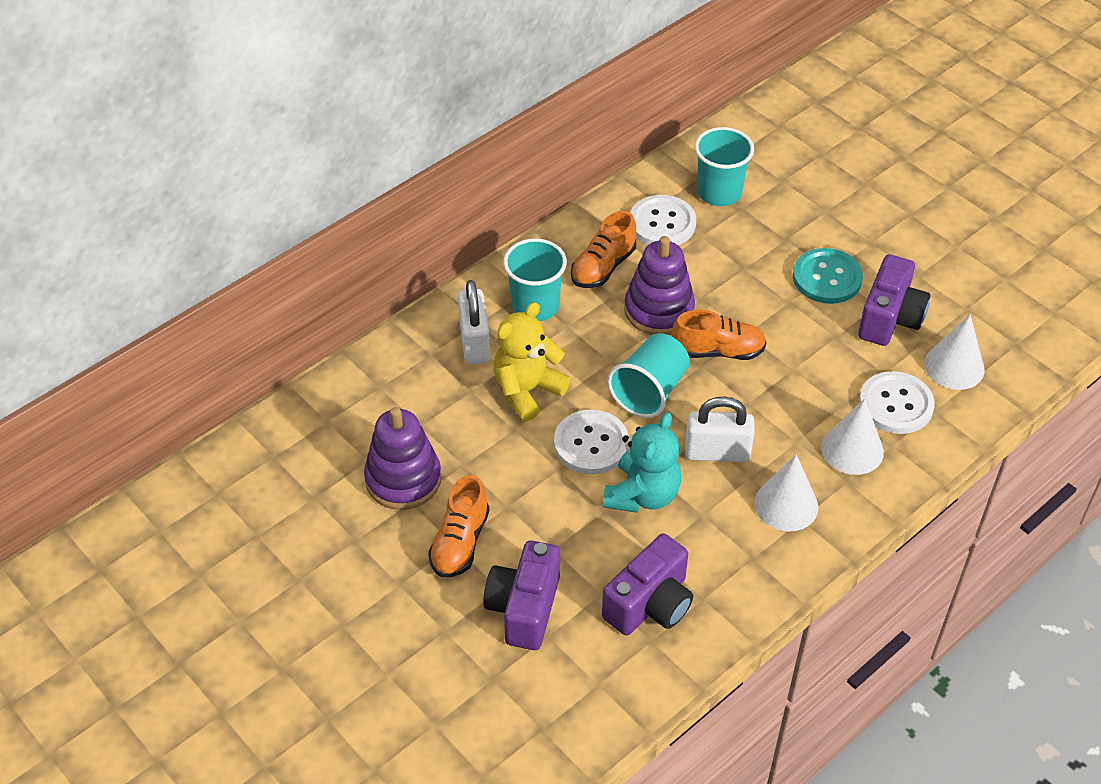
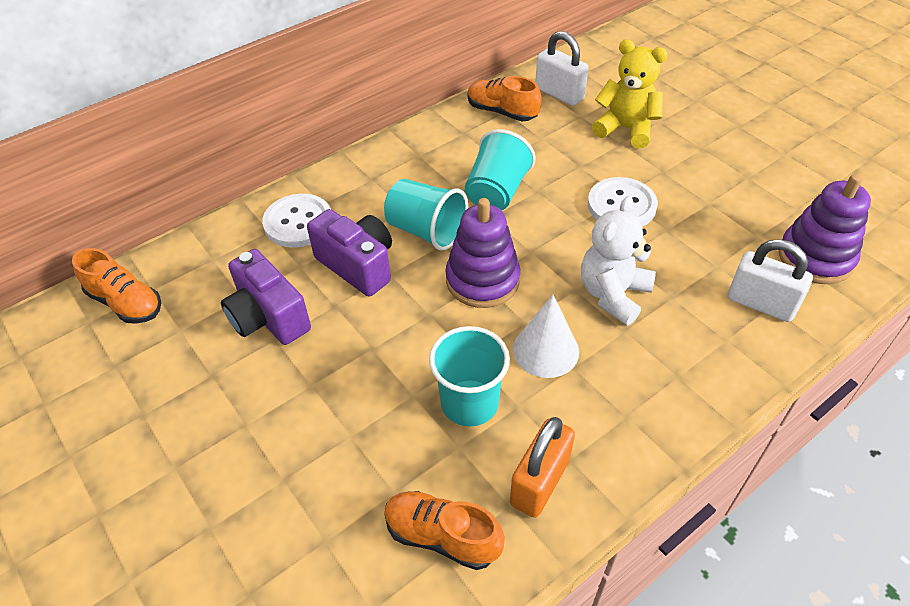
orange padlock: 0 -> 1
purple camera: 3 -> 2
turquoise button: 1 -> 0
turquoise teddy bear: 1 -> 0
white button: 3 -> 2
white cone: 3 -> 1
white teddy bear: 0 -> 1

